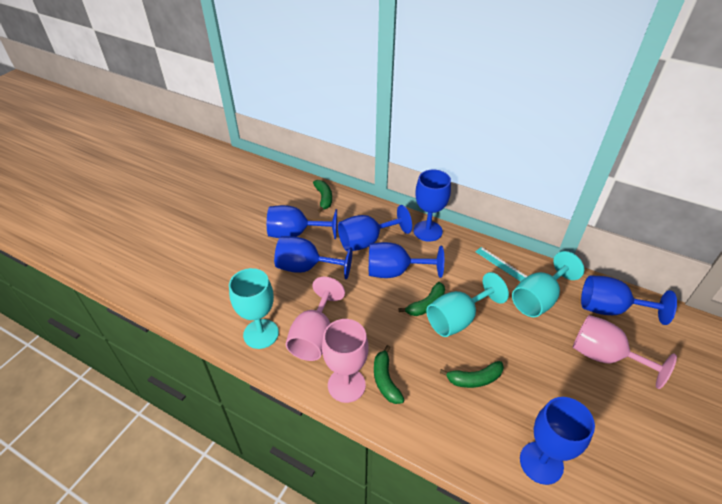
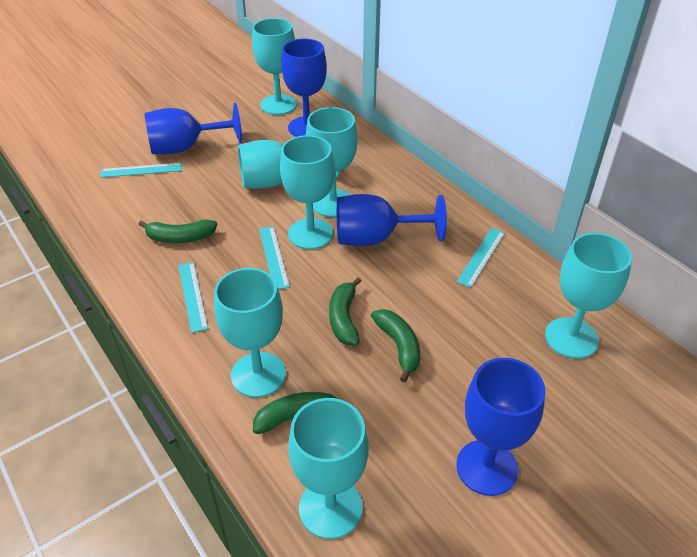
blue goblet: 7 -> 4
pink goblet: 3 -> 0
turquoise goblet: 3 -> 7
turquoise ruler: 1 -> 4

